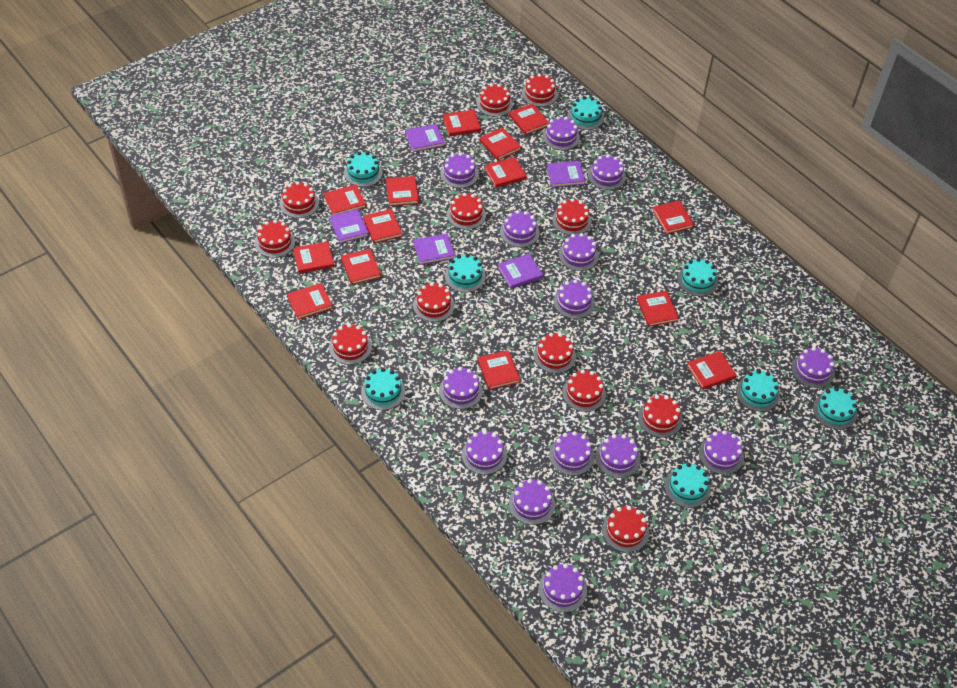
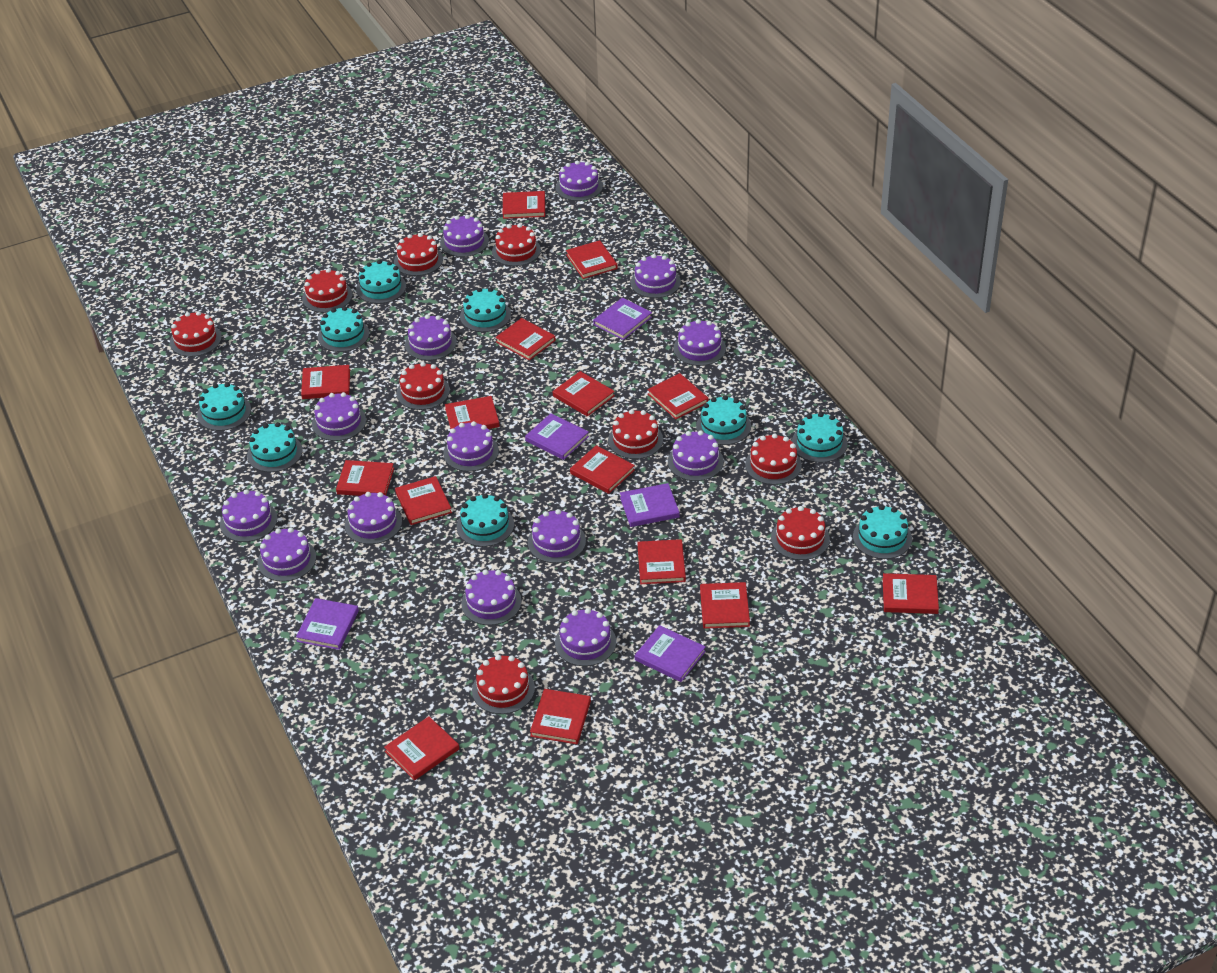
red book: 14 -> 15
red cake: 12 -> 9
turquoise cake: 8 -> 9

